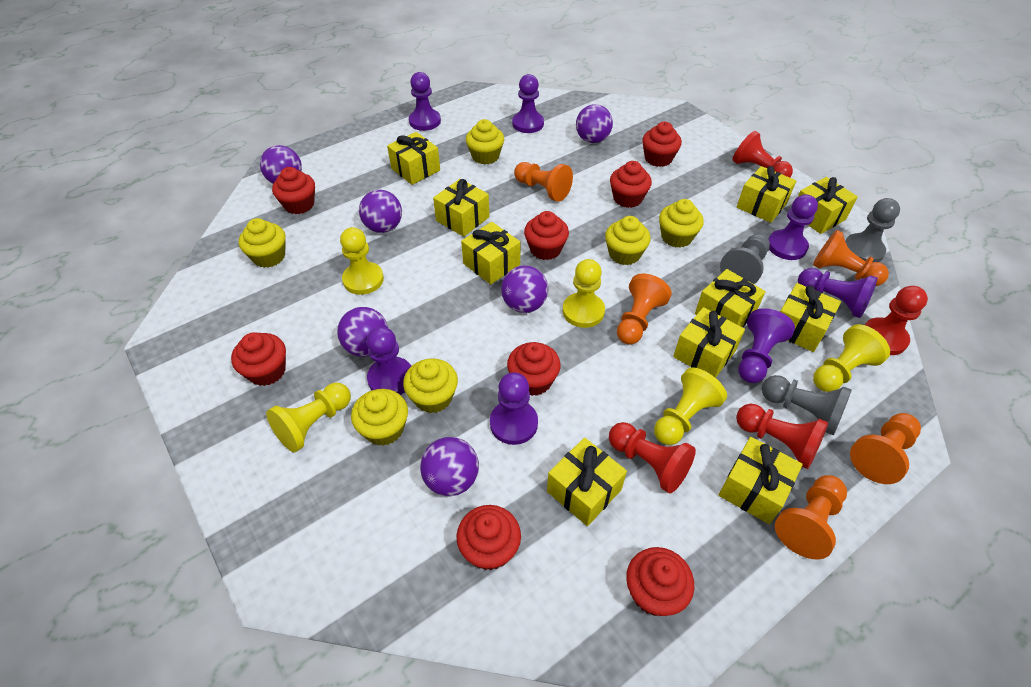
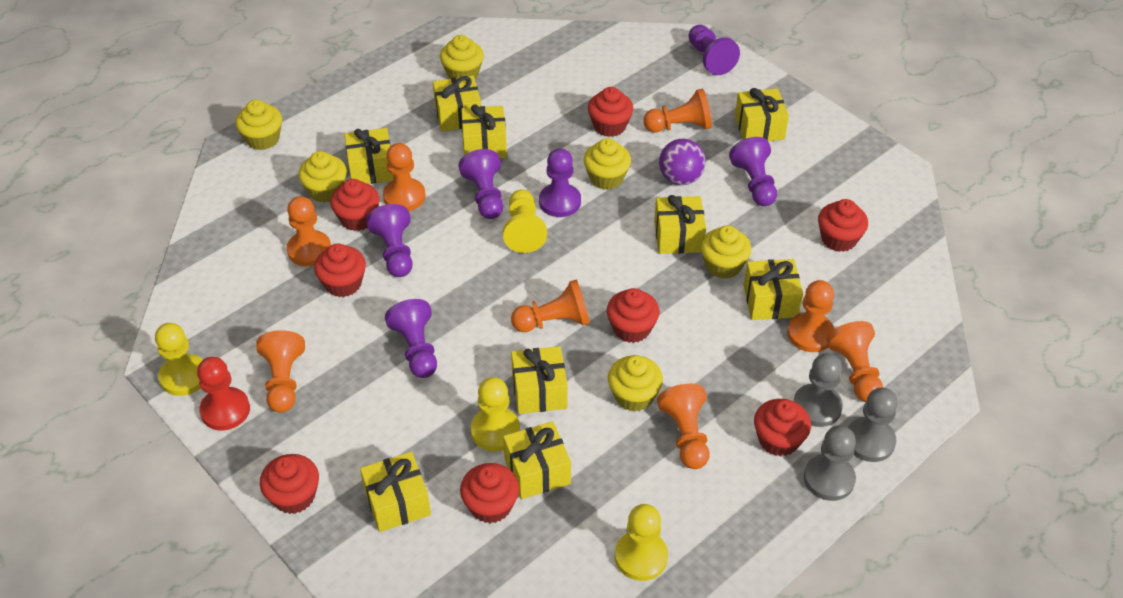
orange pawn: 5 -> 8
purple ball: 6 -> 1
purple pawn: 7 -> 6
red pawn: 4 -> 1
yellow gift: 10 -> 9
yellow pawn: 5 -> 4

